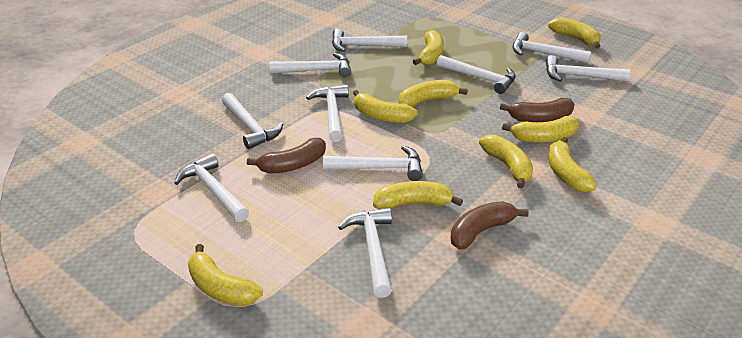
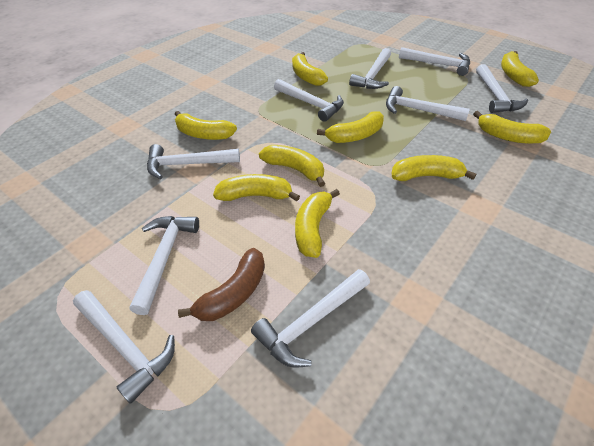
brown banana: 3 -> 1
white hammer: 10 -> 9

